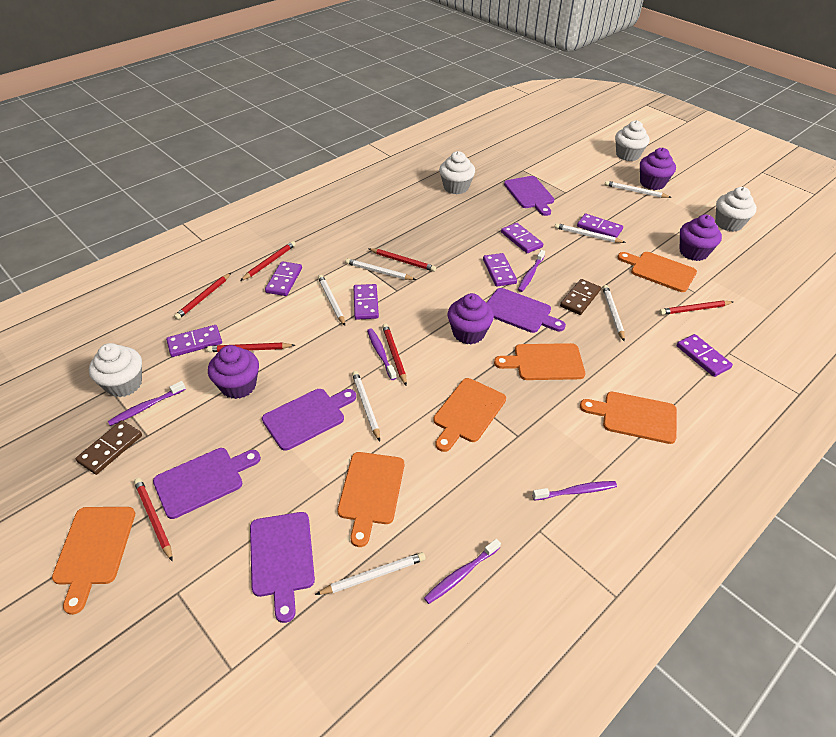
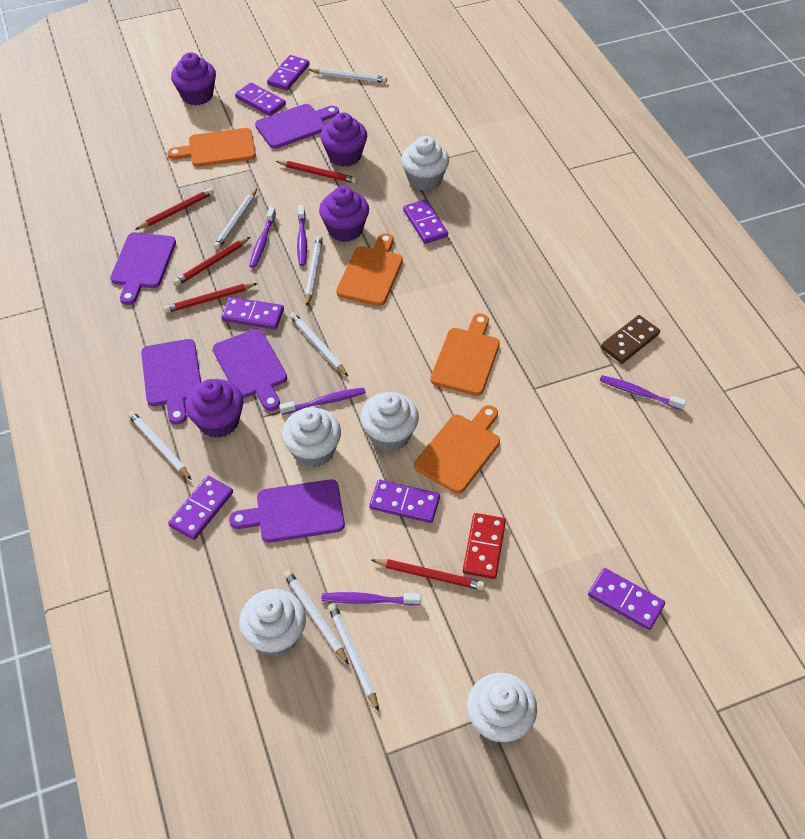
brown domino: 2 -> 1
orange cutting board: 6 -> 4
red domino: 0 -> 1
red pencil: 7 -> 5
white cupcake: 4 -> 5

